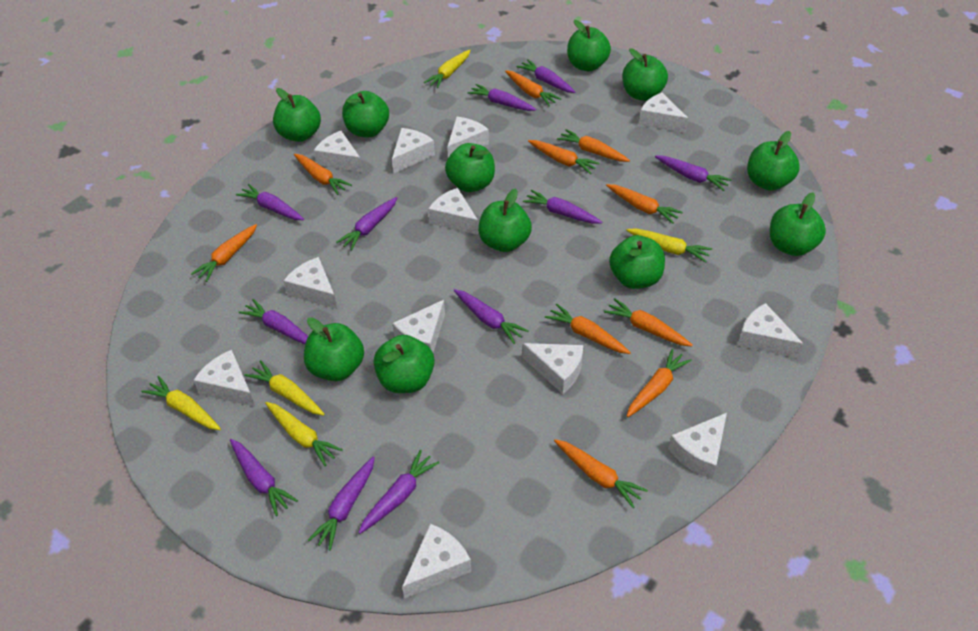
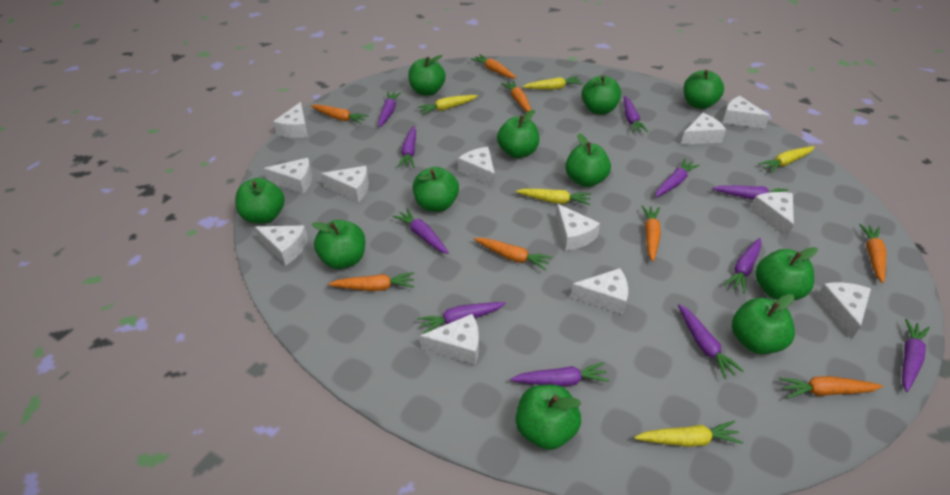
orange carrot: 10 -> 8

